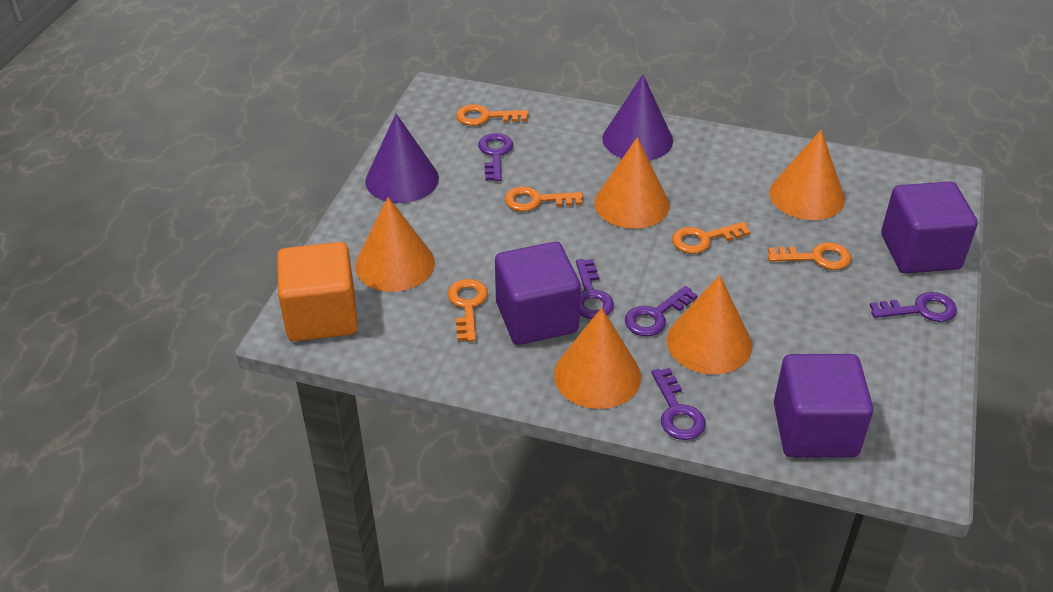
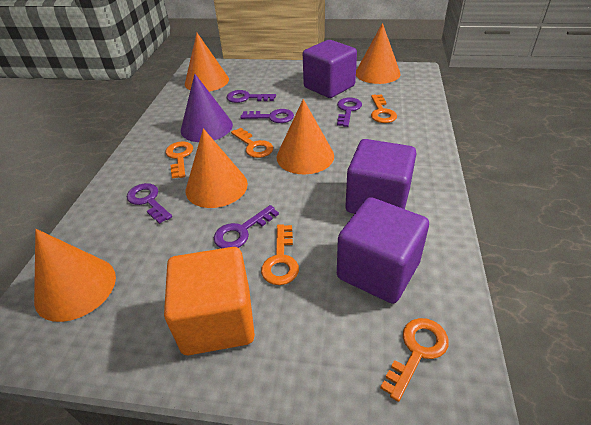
purple cone: 2 -> 1

